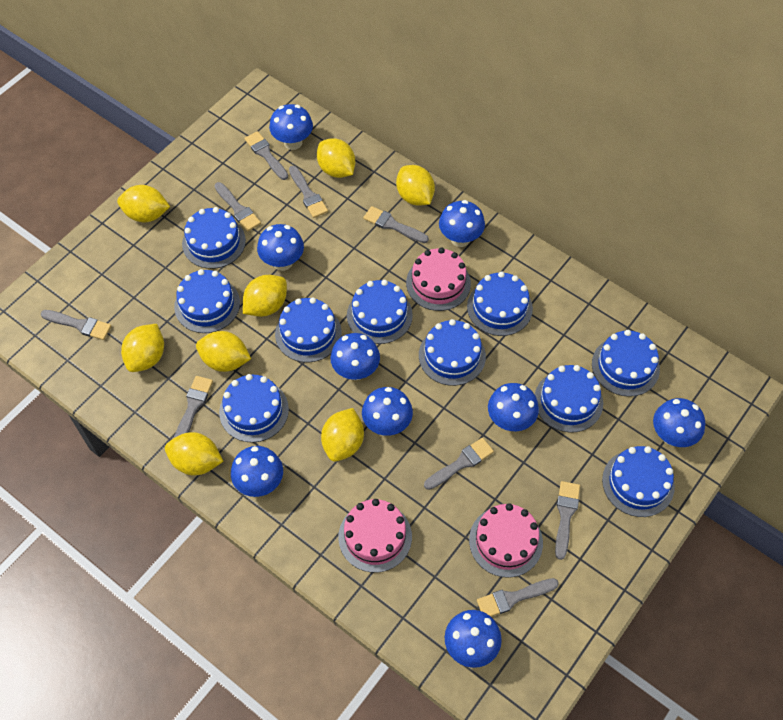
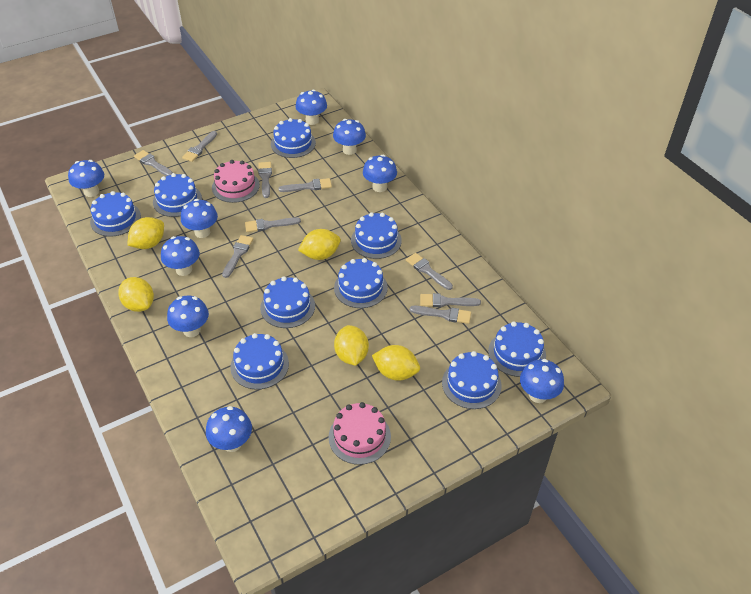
blue cake: 10 -> 9
pink cake: 3 -> 2
yellow lemon: 8 -> 5

